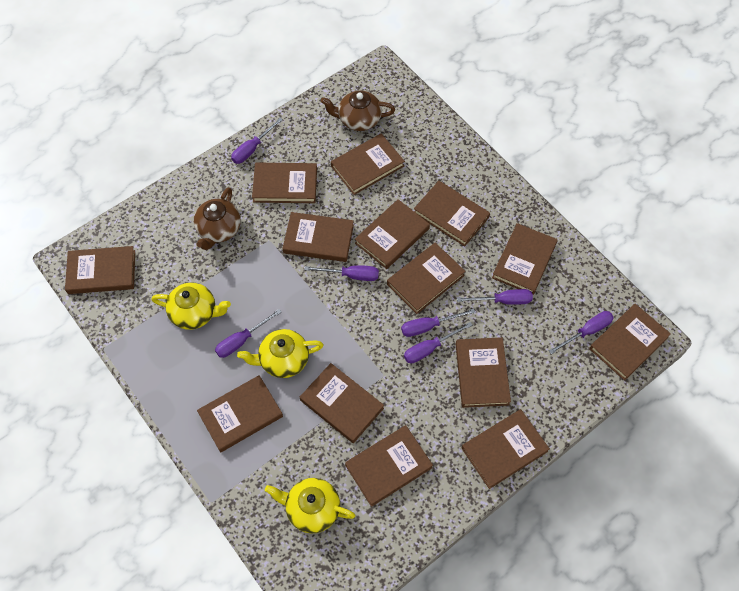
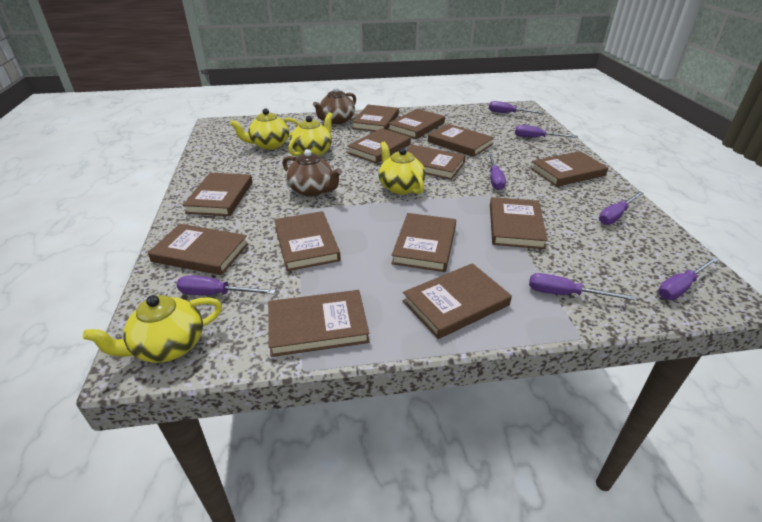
brown book: 14 -> 13
yellow teapot: 3 -> 4

